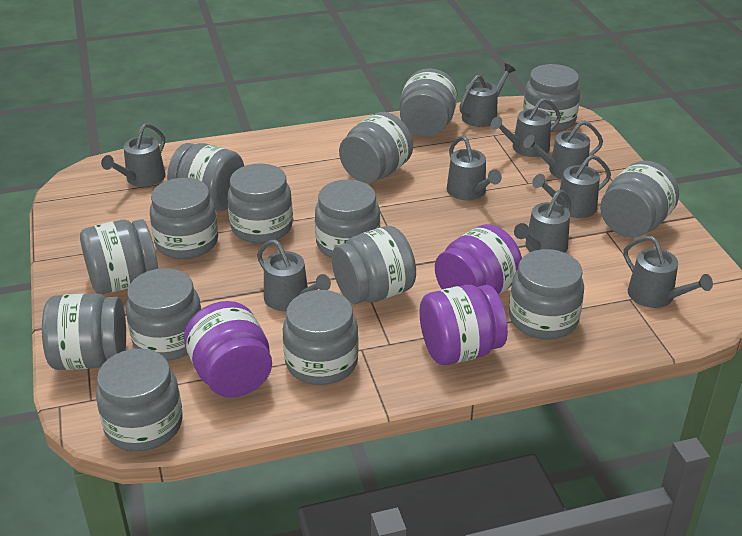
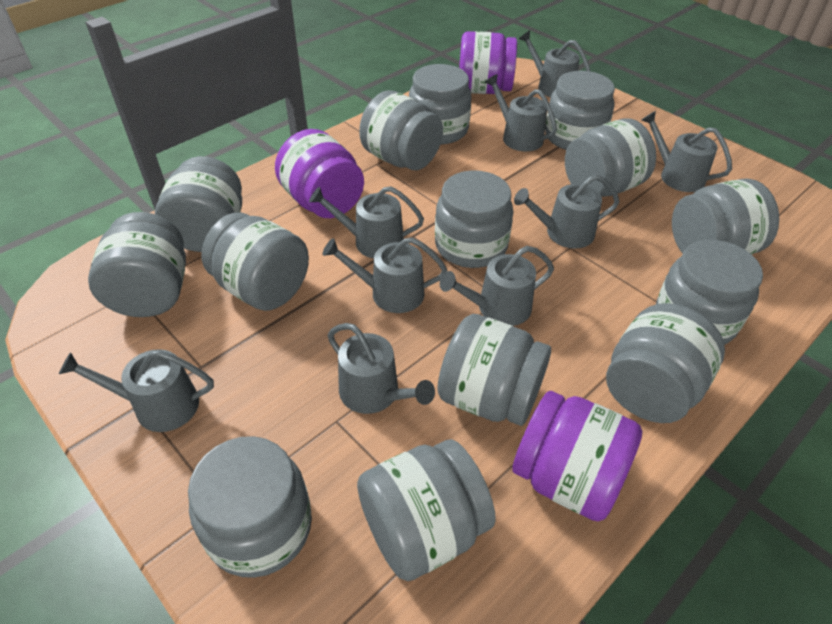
grey jar: 15 -> 14

